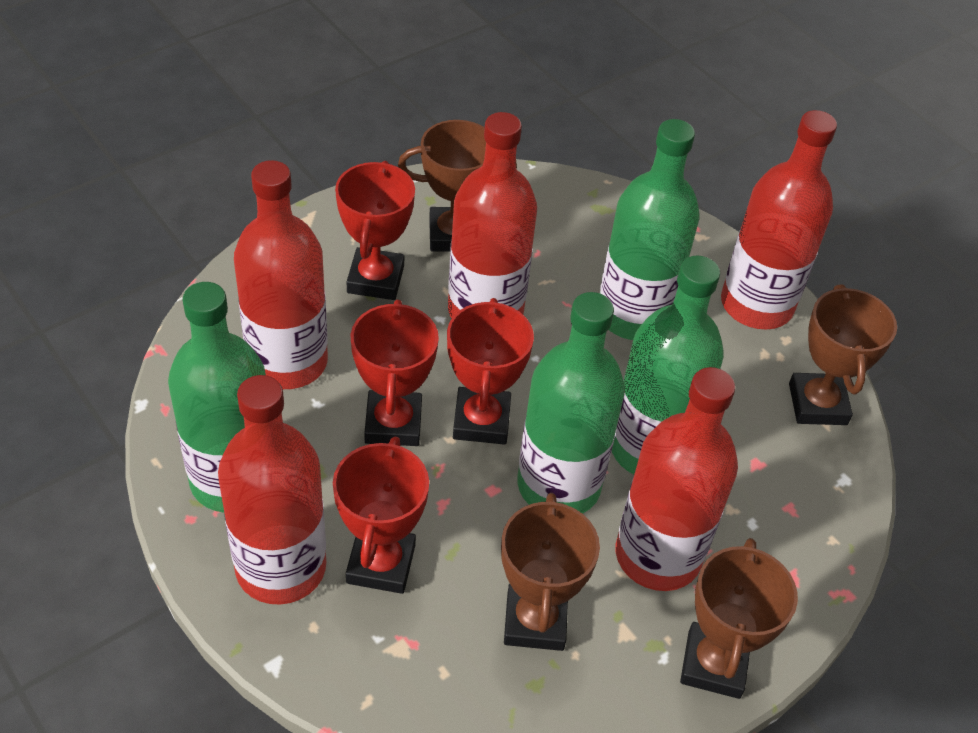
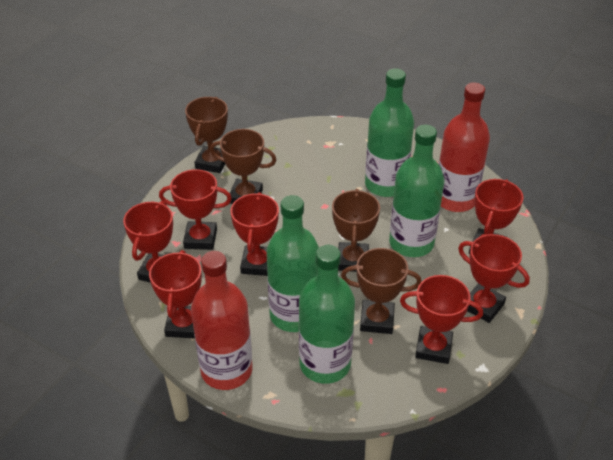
red bottle: 5 -> 2
red trophy: 4 -> 7

